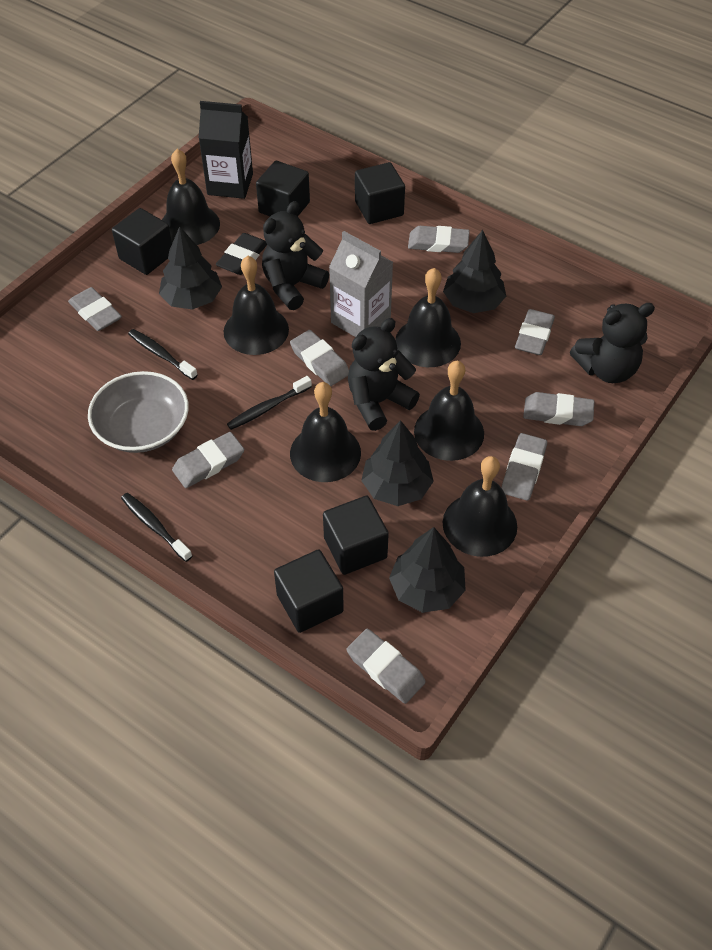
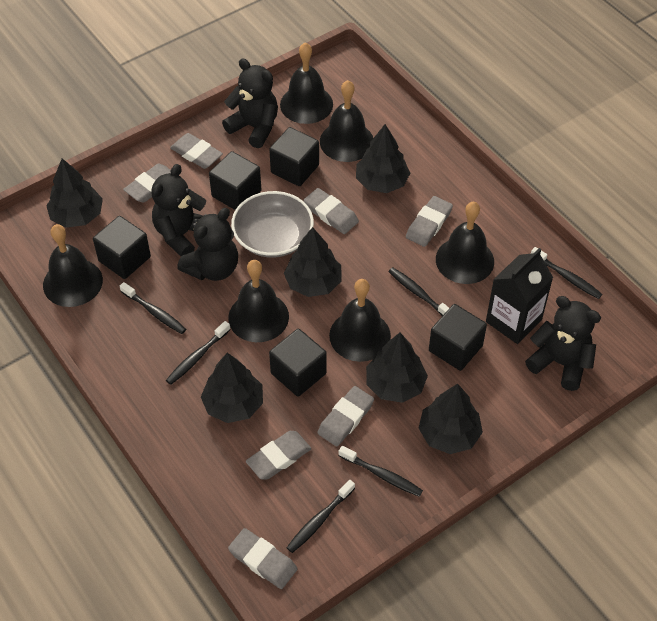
black eraser: 1 -> 0
black teddy bear: 3 -> 4
black toothbrush: 3 -> 6
black tree: 4 -> 6
grey carton: 1 -> 0
grey eraser: 8 -> 7

